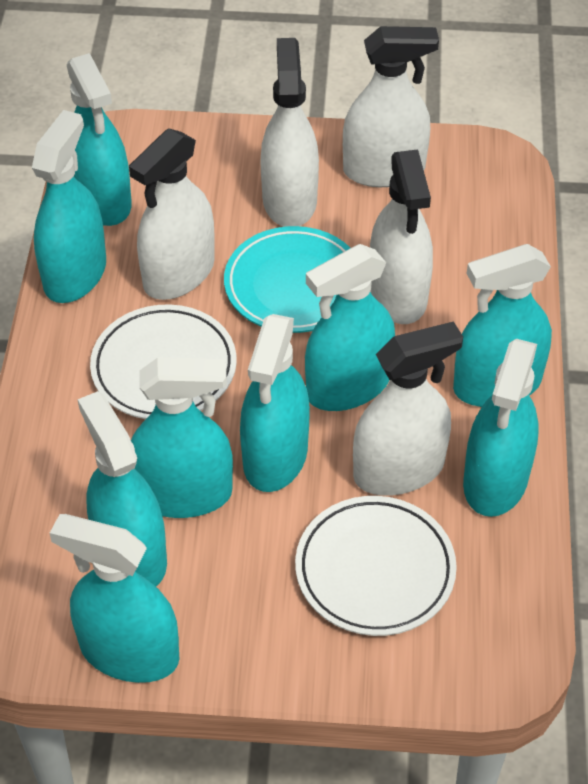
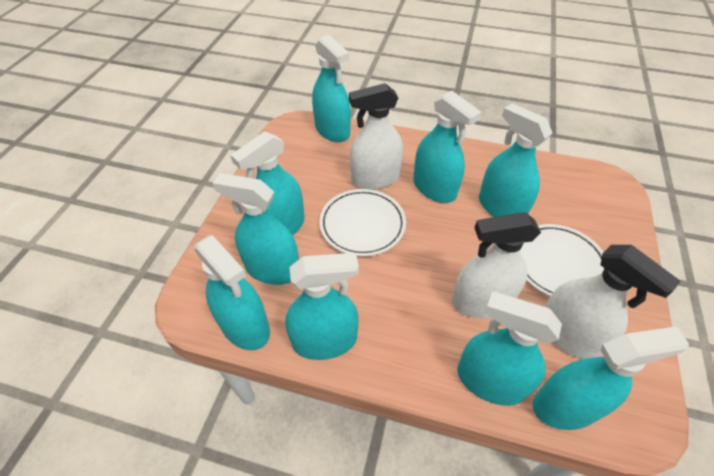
turquoise plate: 1 -> 0
white spray bottle: 5 -> 3

